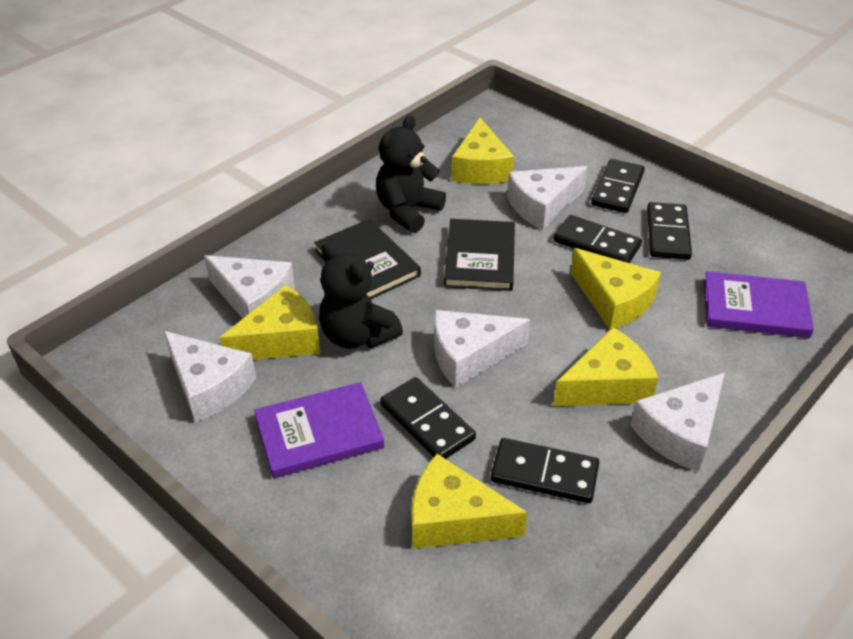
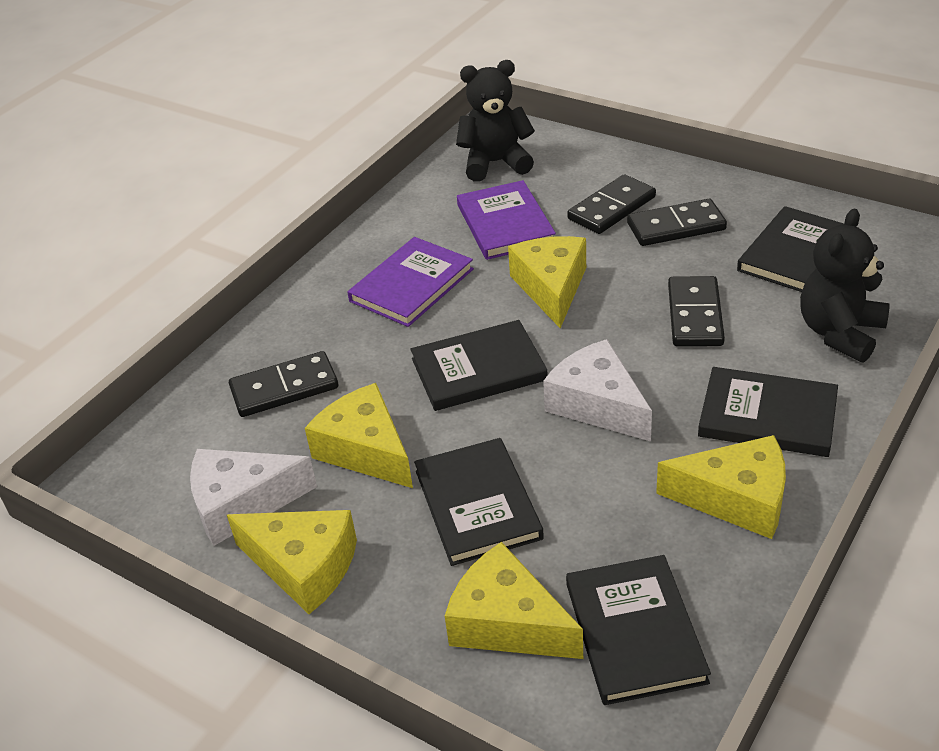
black book: 2 -> 5
black domino: 5 -> 4
white cheese: 5 -> 2

